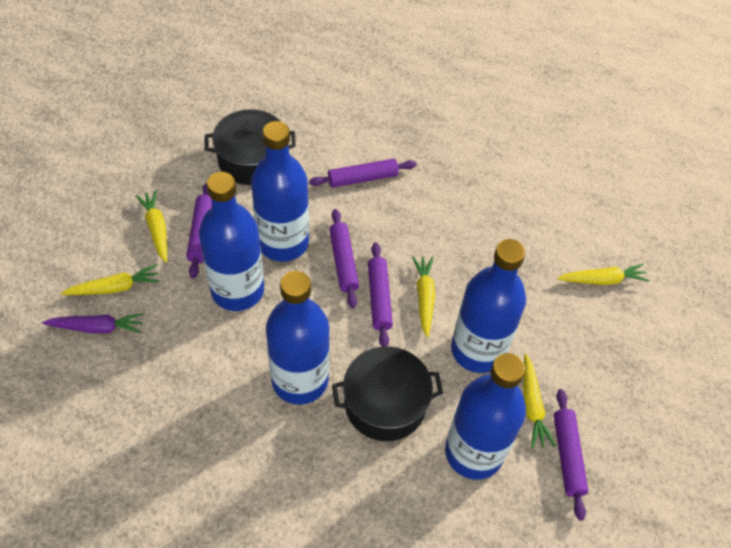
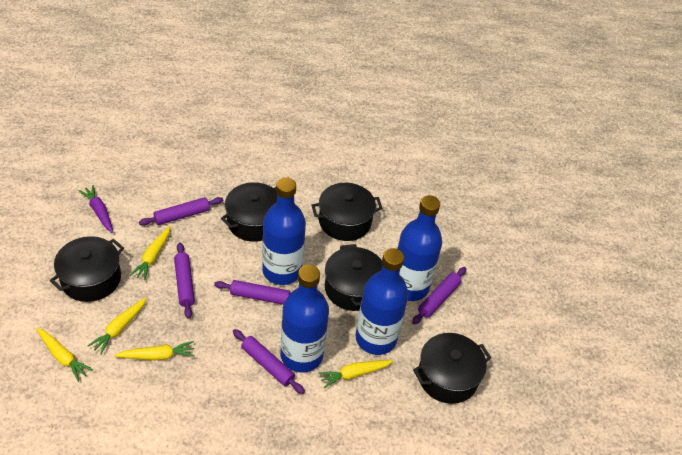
black pot: 2 -> 5
blue bottle: 5 -> 4

